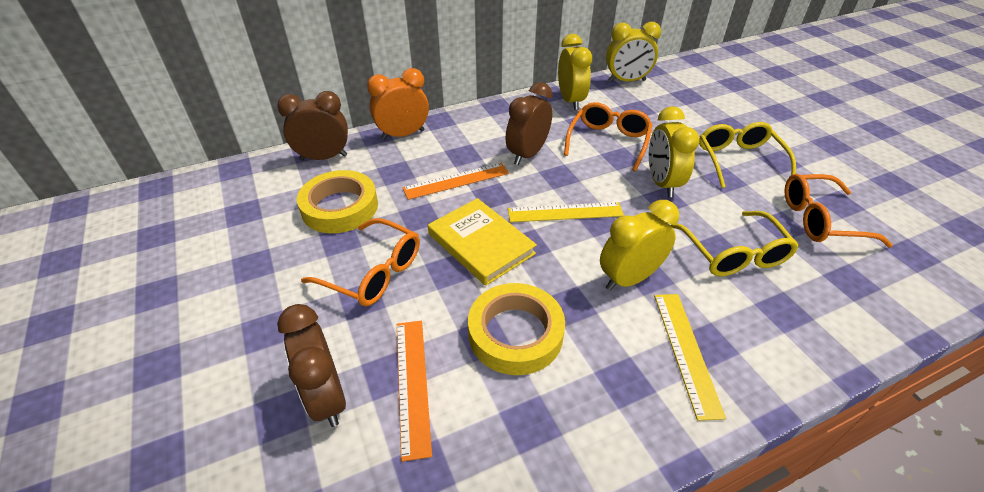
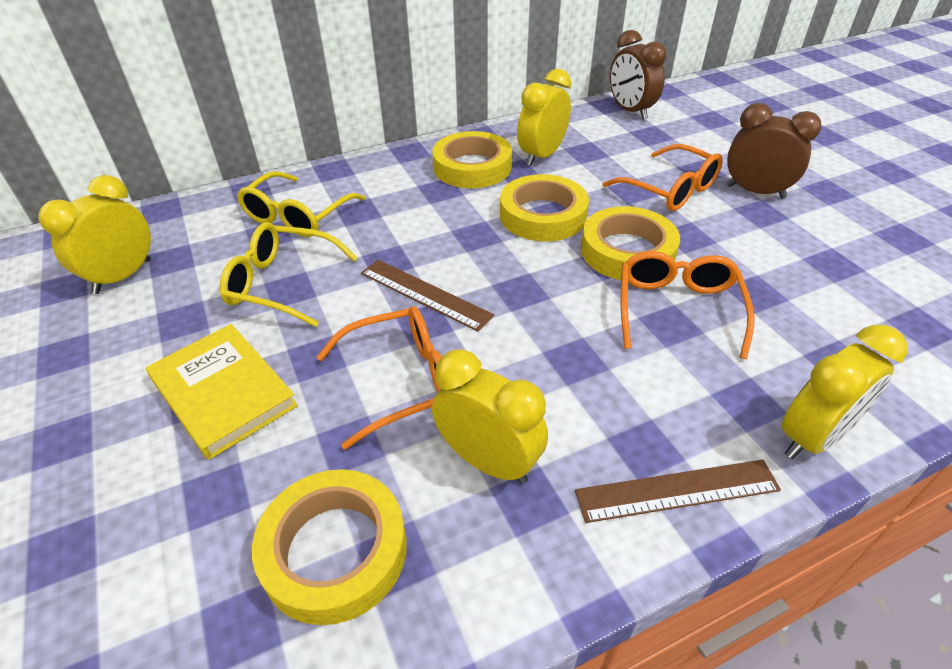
brown clock: 3 -> 2
brown ruler: 0 -> 2
orange clock: 1 -> 0
orange ruler: 2 -> 0
yellow ruler: 2 -> 0
yellow tape: 2 -> 4

